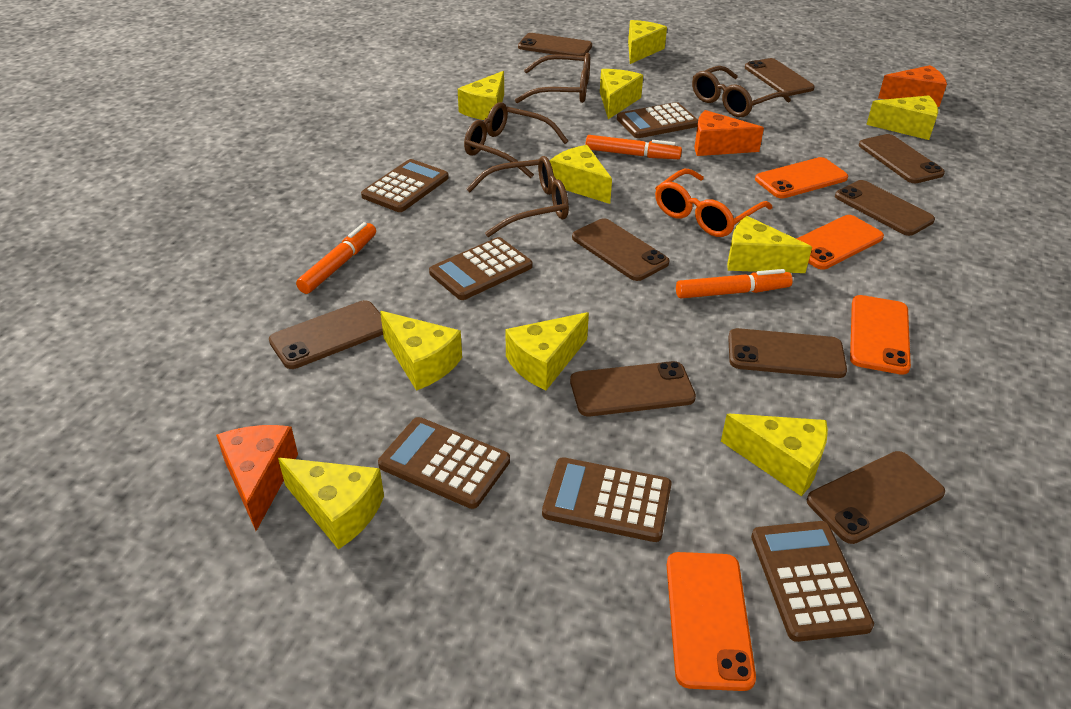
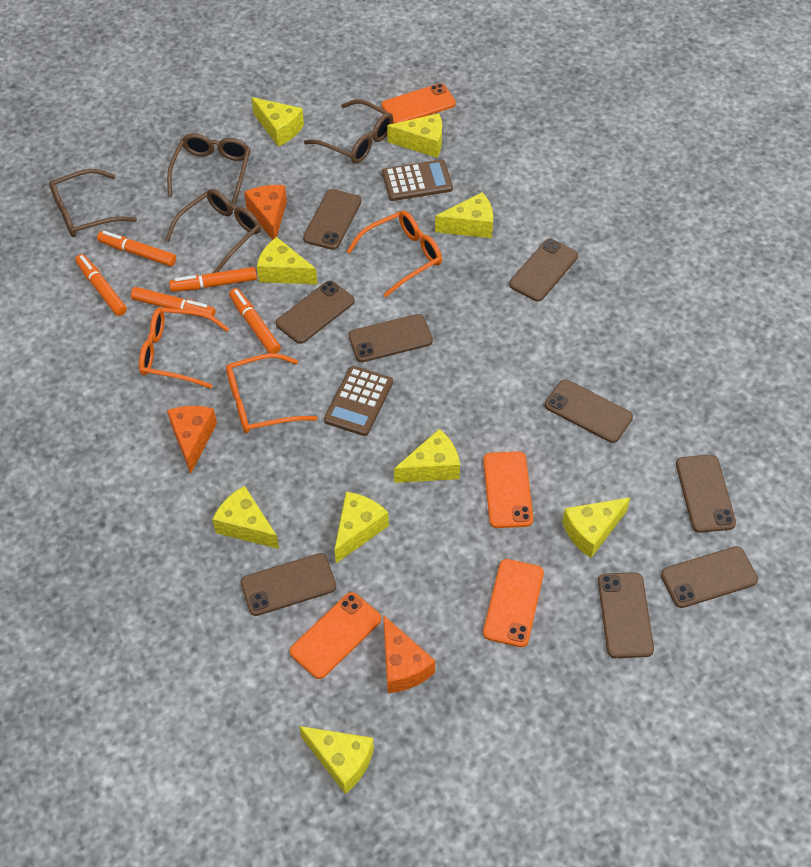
brown calculator: 6 -> 2
orange glasses: 1 -> 3
orange marker: 3 -> 5
yellow cheese: 10 -> 9

